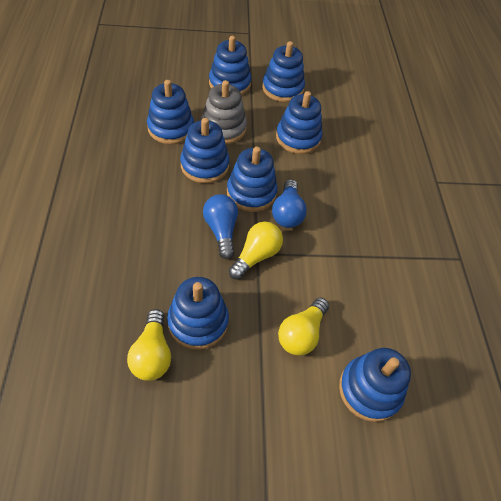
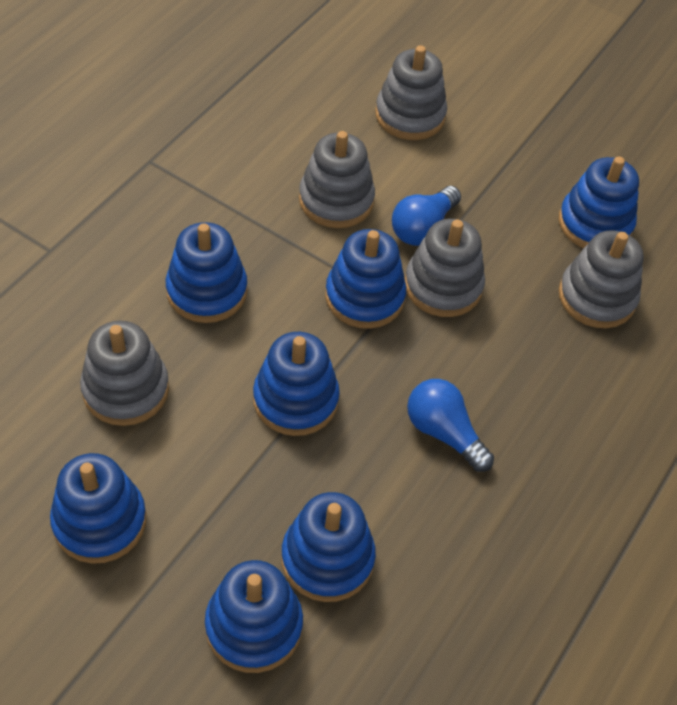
blue stacking toy: 8 -> 7
grey stacking toy: 1 -> 5
yellow light bulb: 3 -> 0

